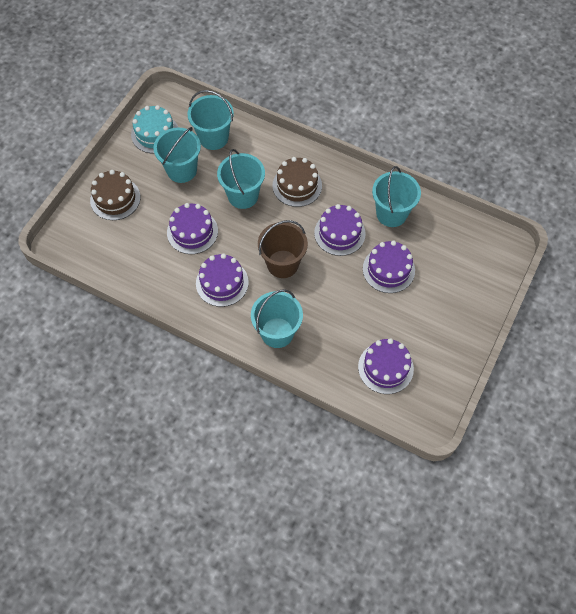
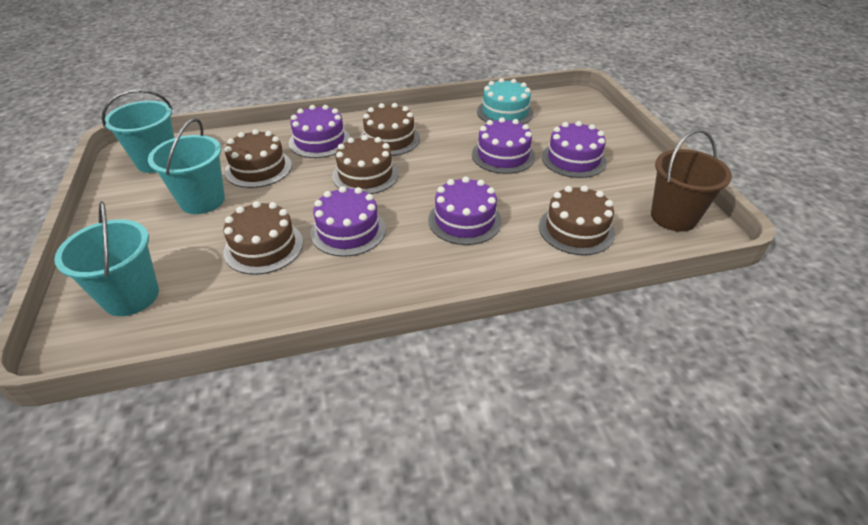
brown cake: 2 -> 5
turquoise bucket: 5 -> 3

